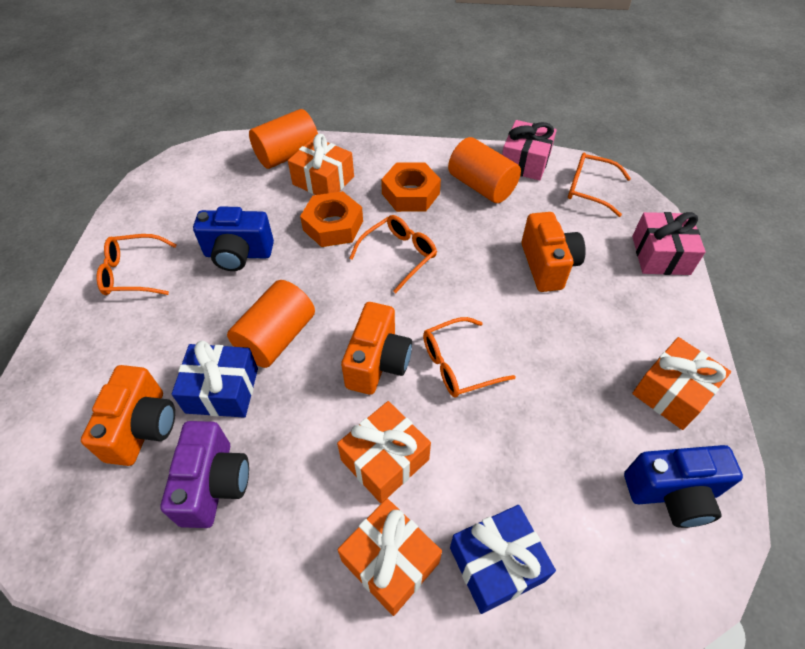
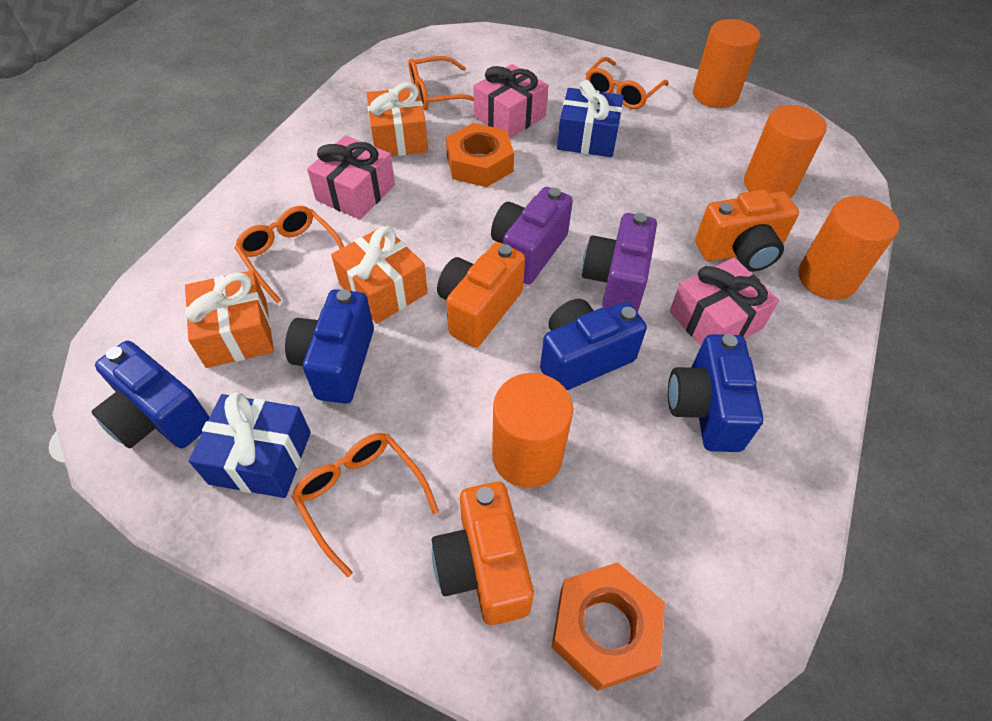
blue camera: 2 -> 4
orange cylinder: 3 -> 4
orange gift: 4 -> 3
pink gift: 2 -> 3
purple camera: 1 -> 2

